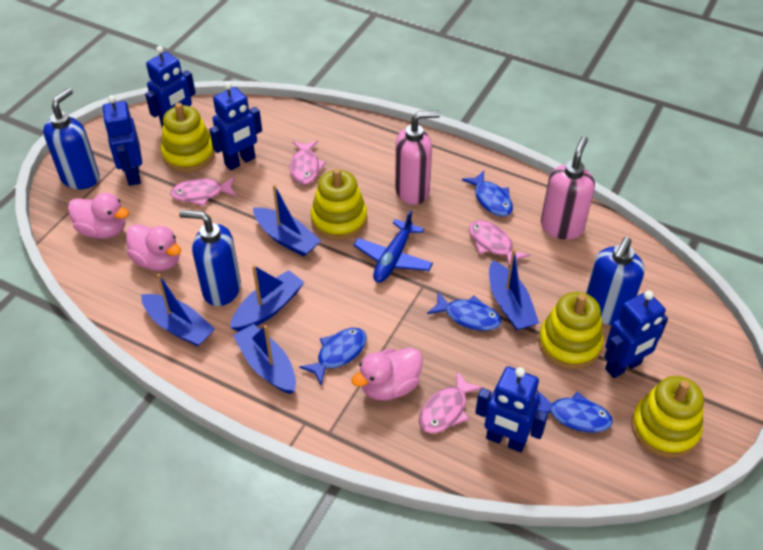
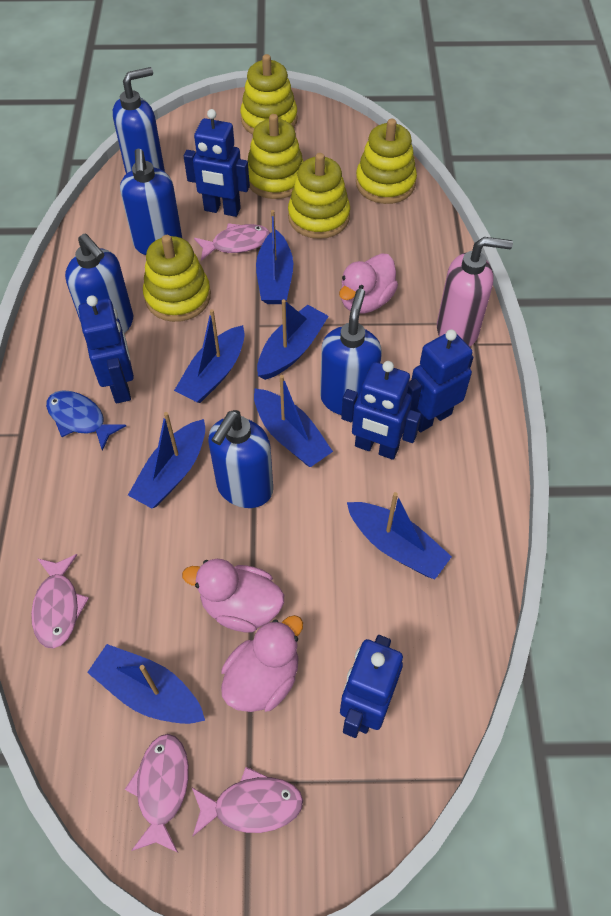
blue boat: 5 -> 7
blue fish: 4 -> 1
blue plane: 1 -> 0
blue soap dispenser: 3 -> 5
pink soap dispenser: 2 -> 1
yellow stacking toy: 4 -> 5

